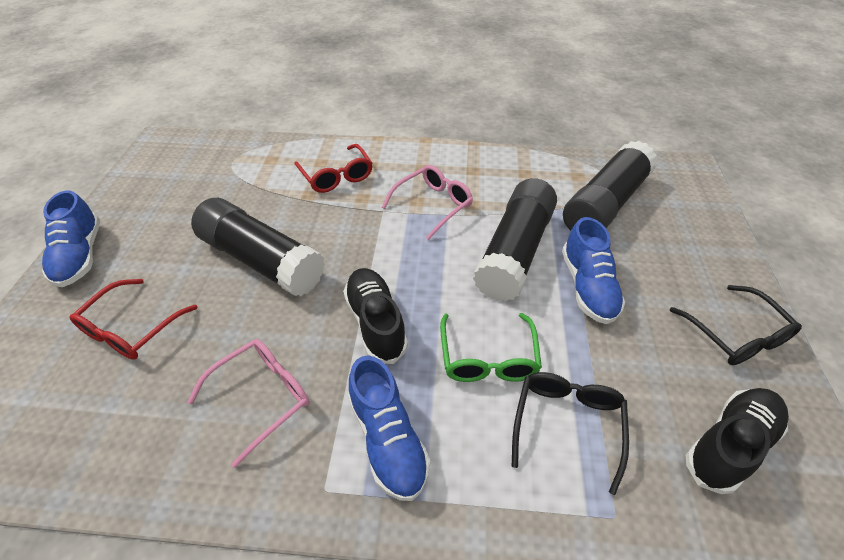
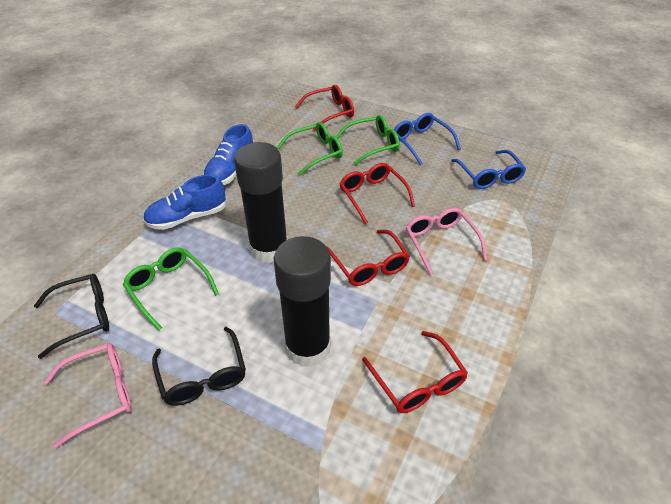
black glue stick: 3 -> 2
black shoe: 2 -> 0
blue glasses: 0 -> 2
blue shoe: 3 -> 2
green glasses: 1 -> 3
red glasses: 2 -> 4

